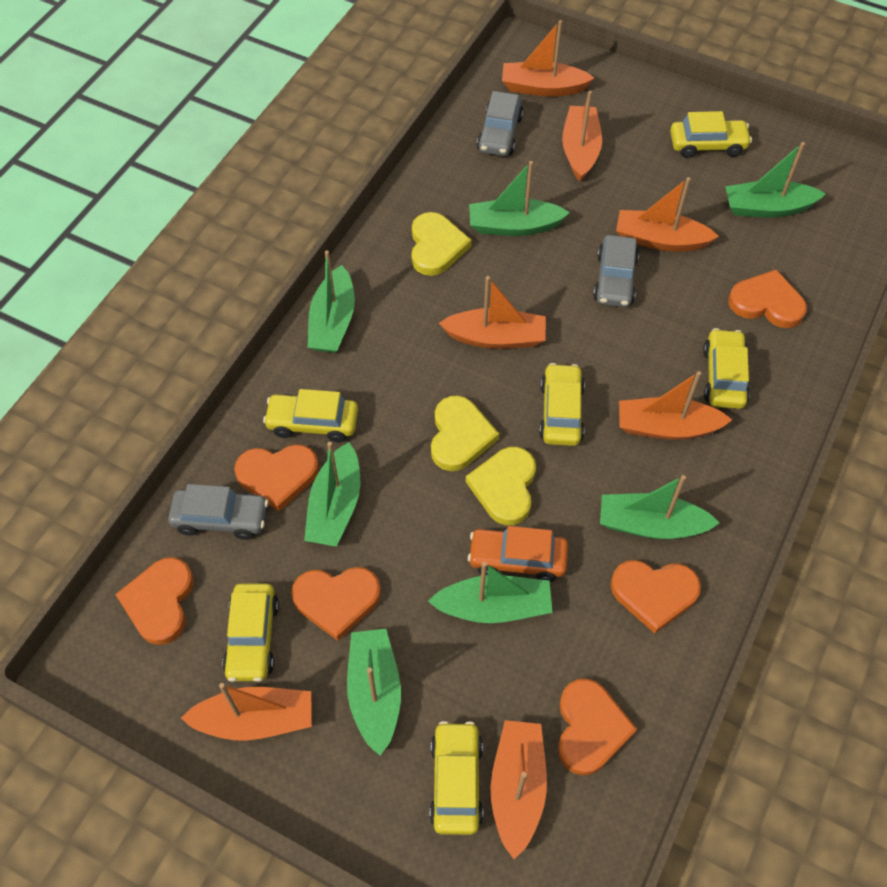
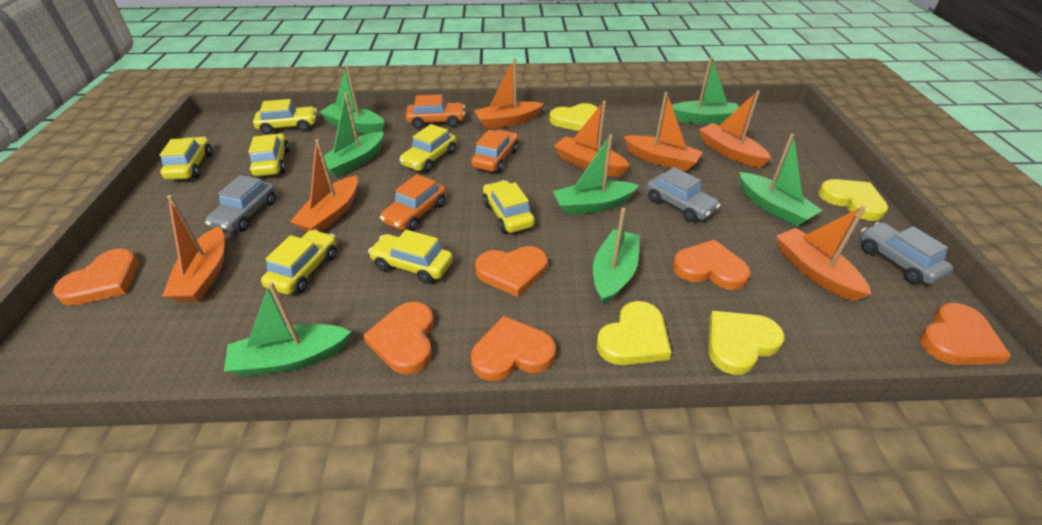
orange car: 1 -> 3
yellow car: 6 -> 7
yellow heart: 3 -> 4

